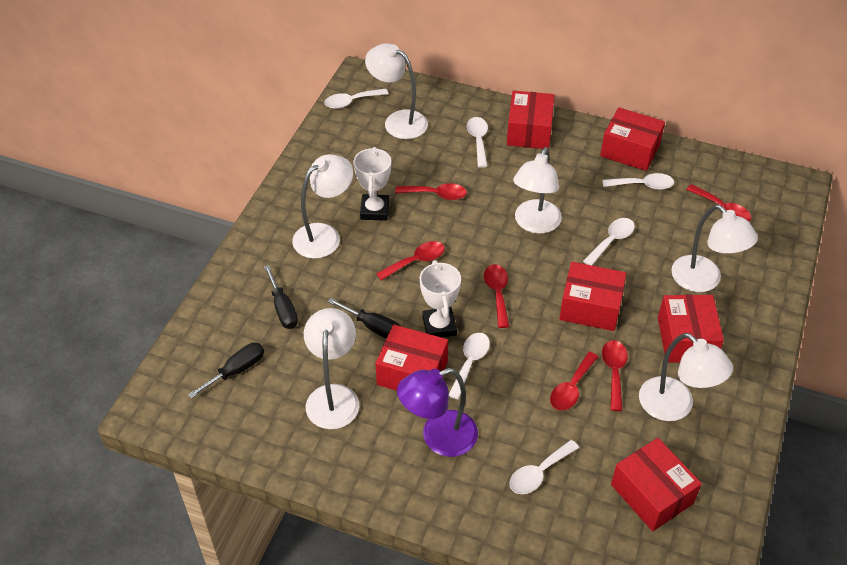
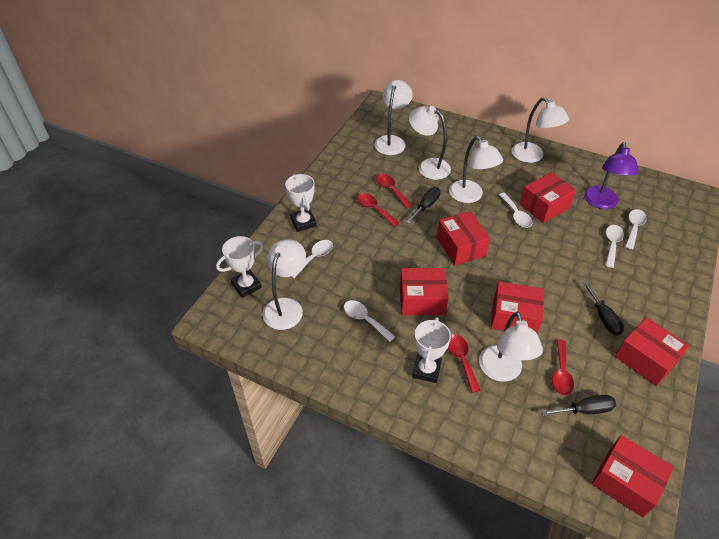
red spoon: 6 -> 4
white spoon: 6 -> 5
white trophy: 2 -> 3

